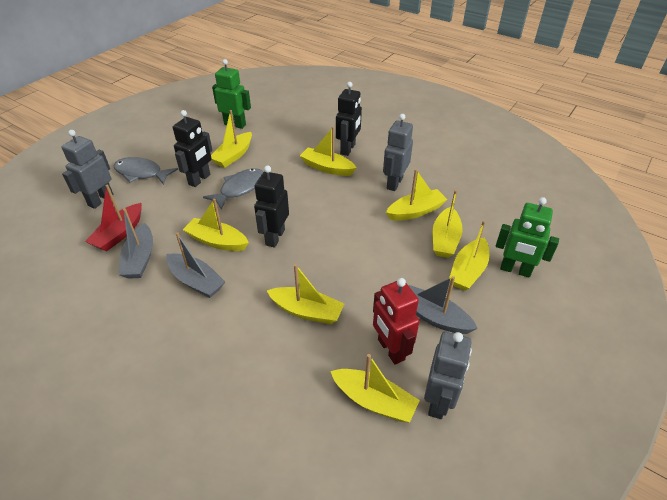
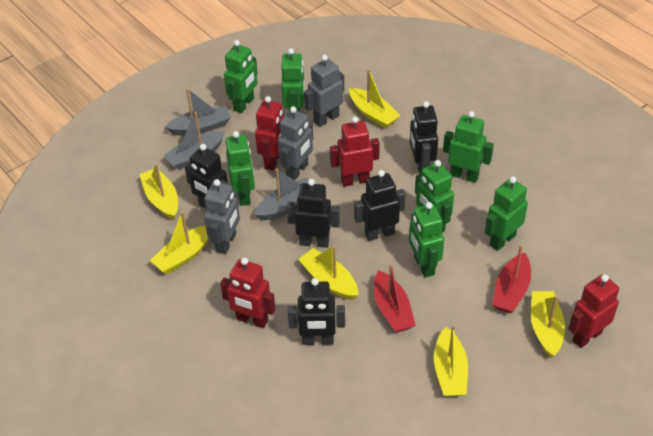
black robot: 3 -> 5
green robot: 2 -> 7
grey fish: 2 -> 0
red boat: 1 -> 2
red robot: 1 -> 4
yellow boat: 8 -> 6

